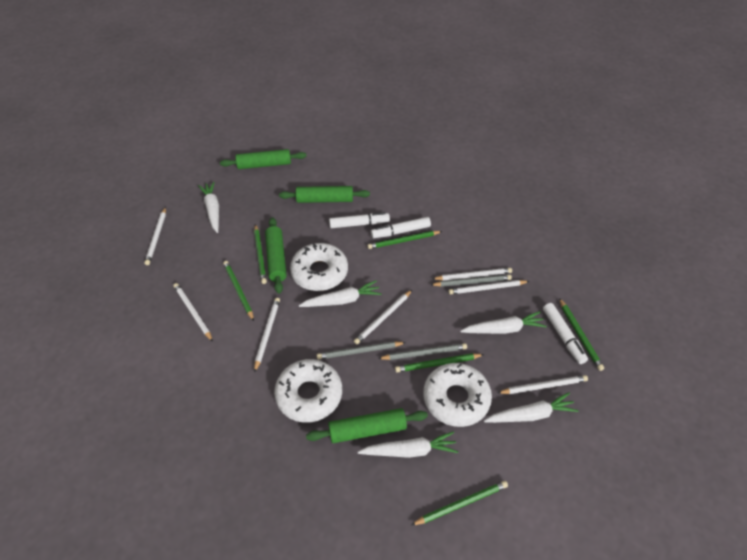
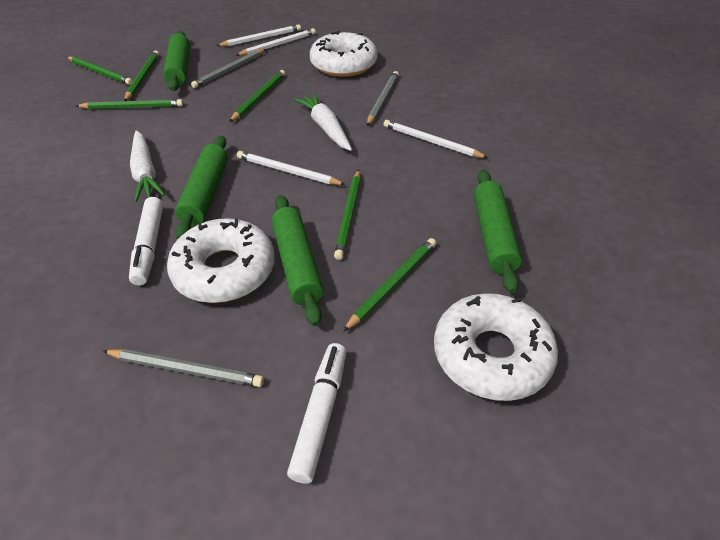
white carrot: 5 -> 2
white marker: 3 -> 2
white pencil: 7 -> 4

